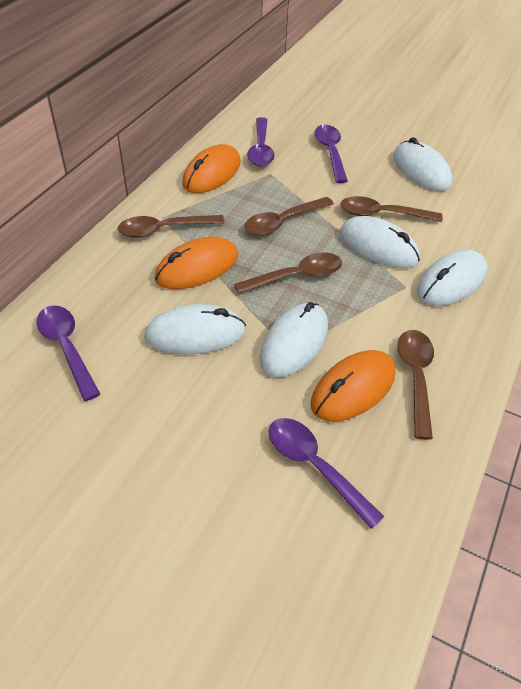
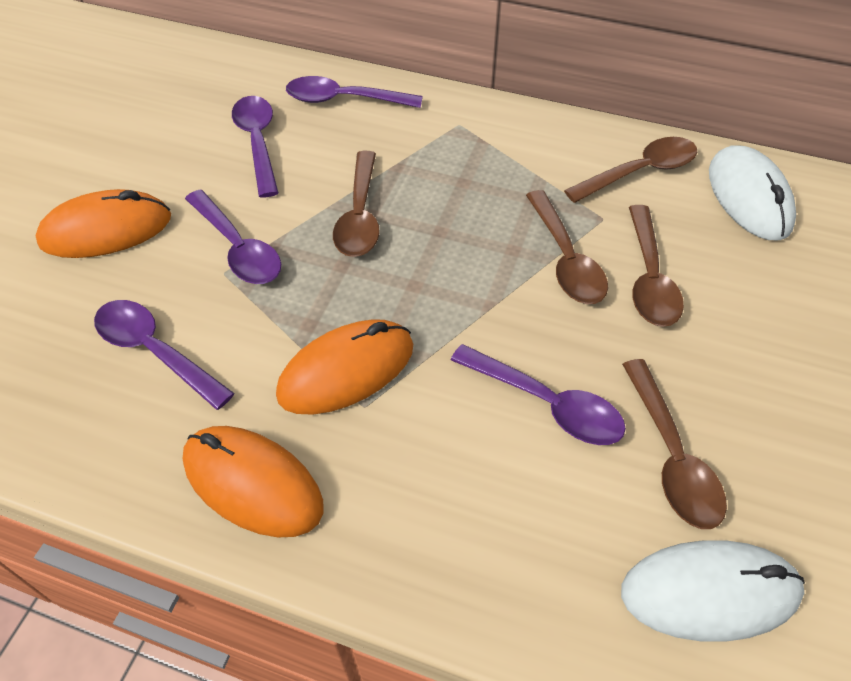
purple spoon: 4 -> 5
white mouse: 5 -> 2

